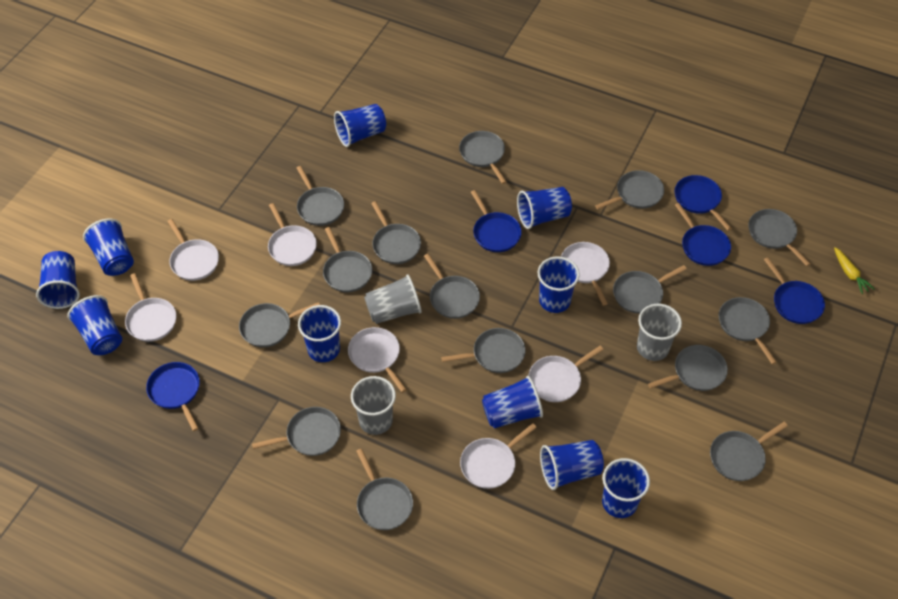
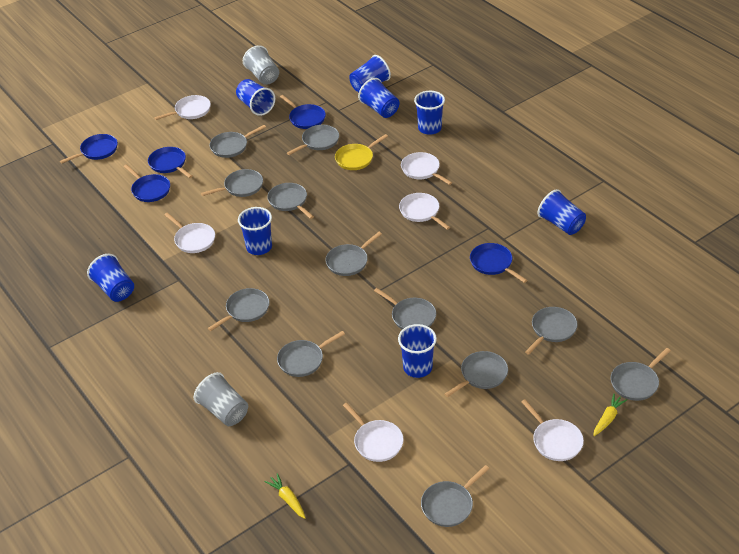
blue cup: 10 -> 8
grey cup: 3 -> 2
grey pan: 15 -> 12
white pan: 7 -> 6
yellow carrot: 1 -> 2
yellow pan: 0 -> 1

